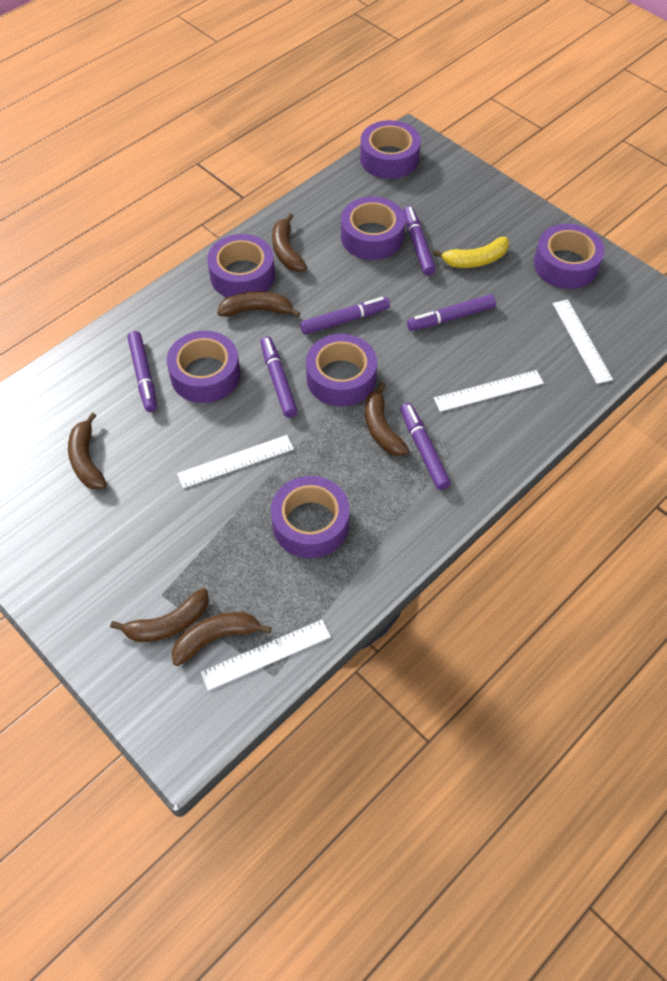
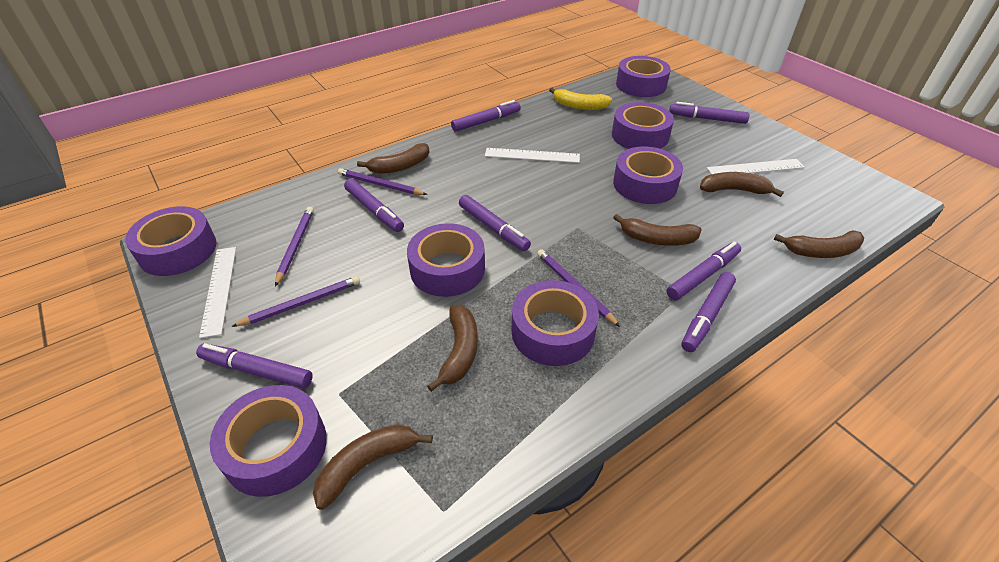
purple marker: 6 -> 7
purple pencil: 0 -> 4
white ruler: 4 -> 3

